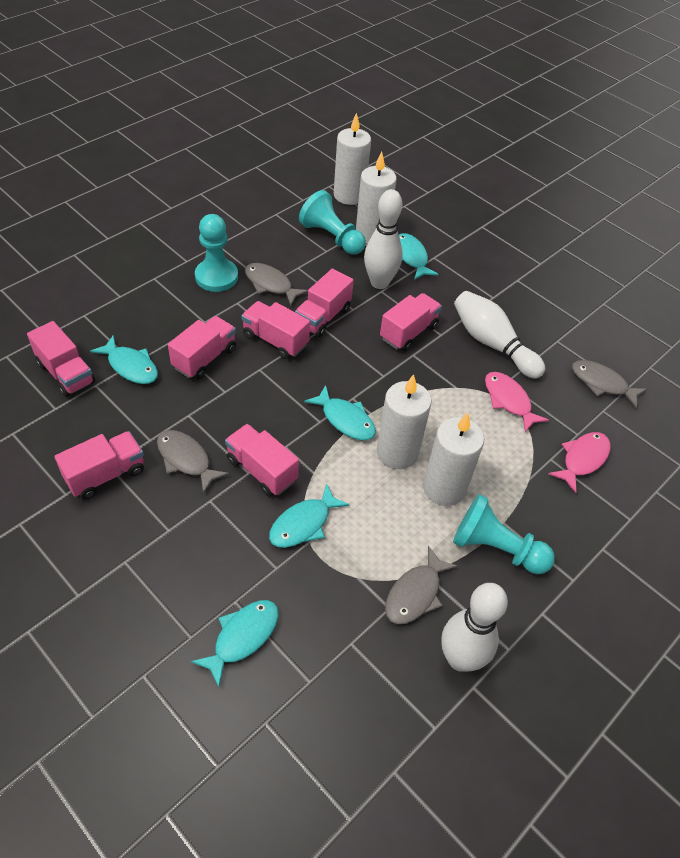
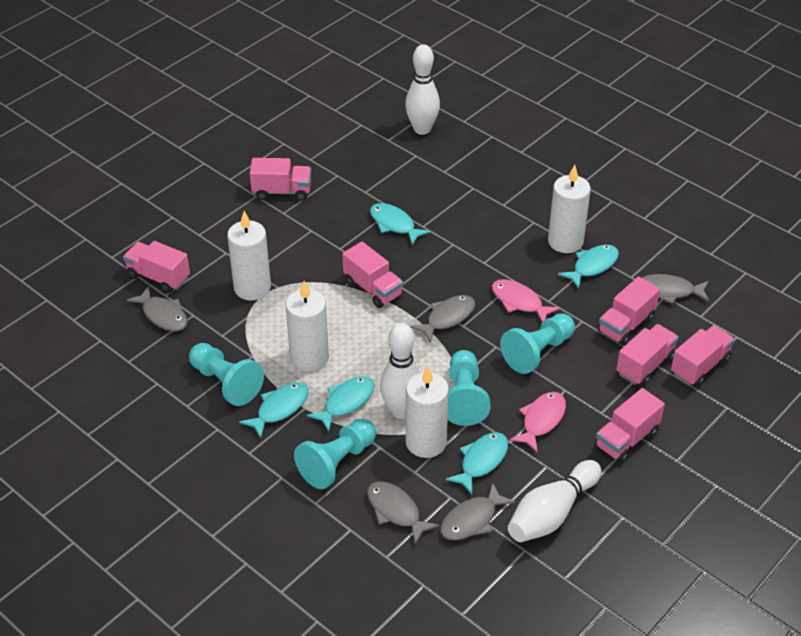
grey fish: 4 -> 5
turquoise pawn: 3 -> 4

